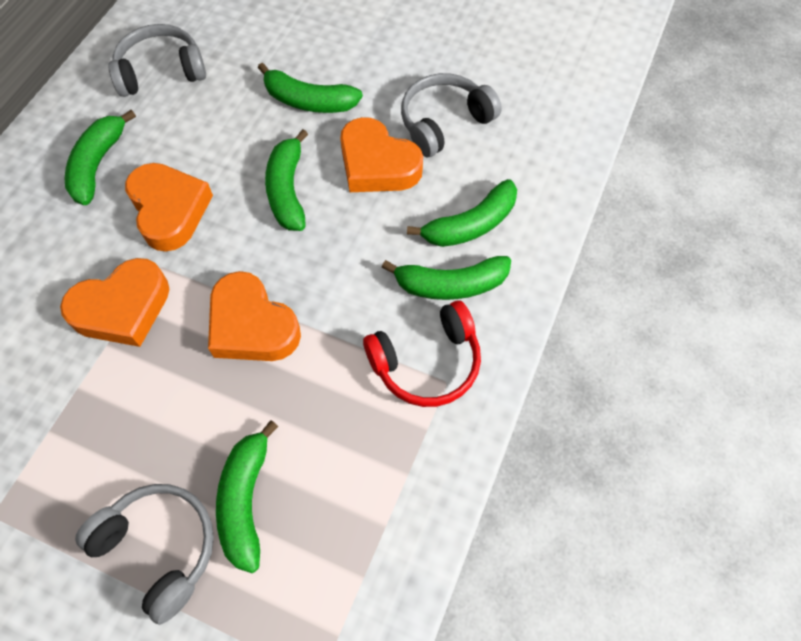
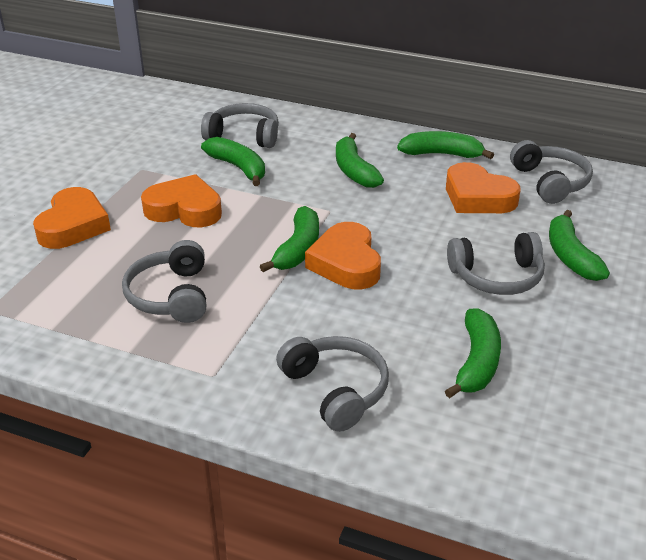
grey headphones: 3 -> 5
red headphones: 1 -> 0

